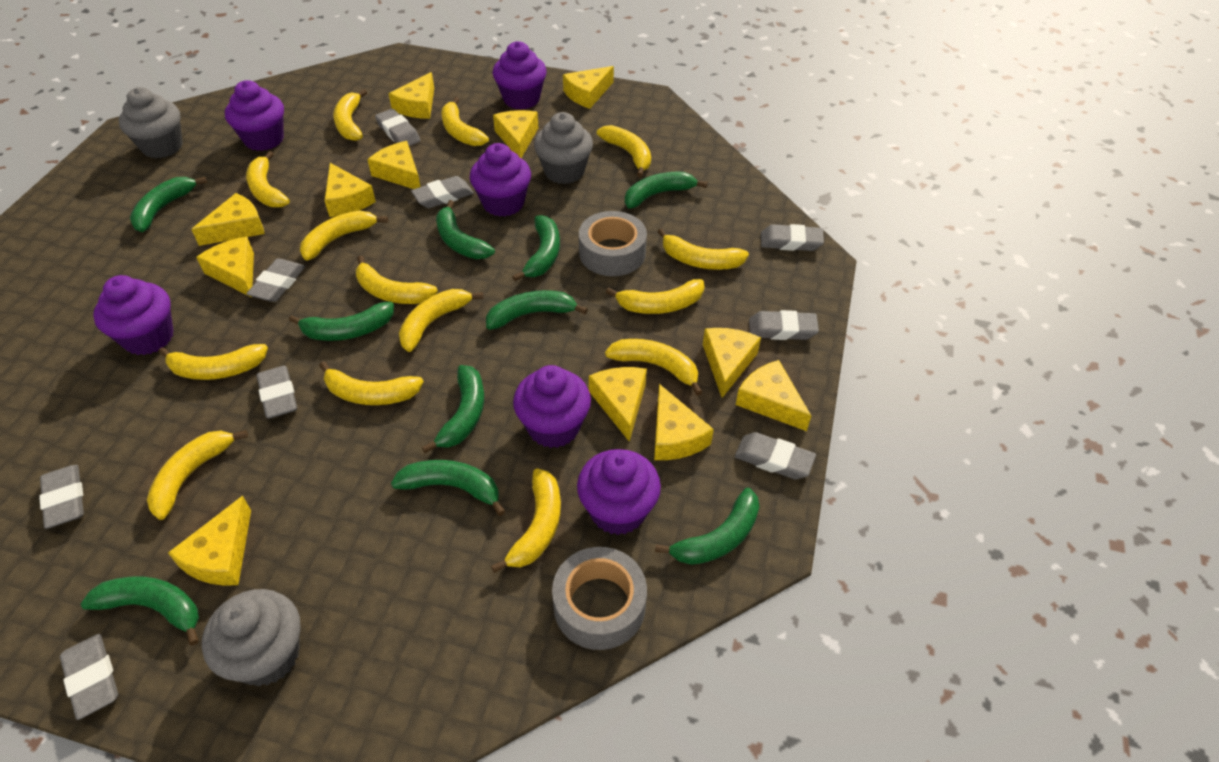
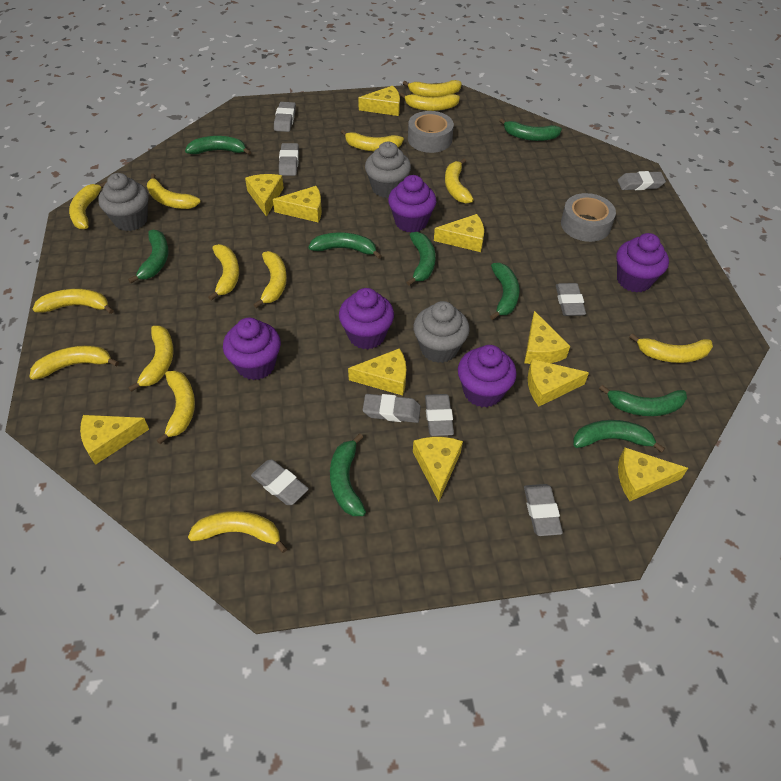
green banana: 10 -> 9
grey eraser: 9 -> 8
purple cupcake: 6 -> 5
yellow cheese: 12 -> 10

